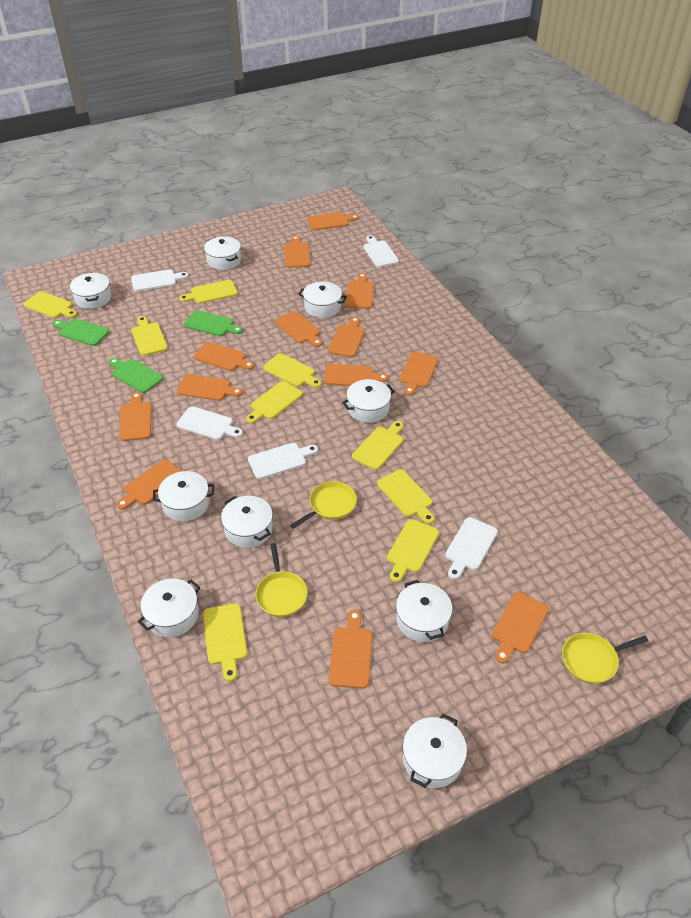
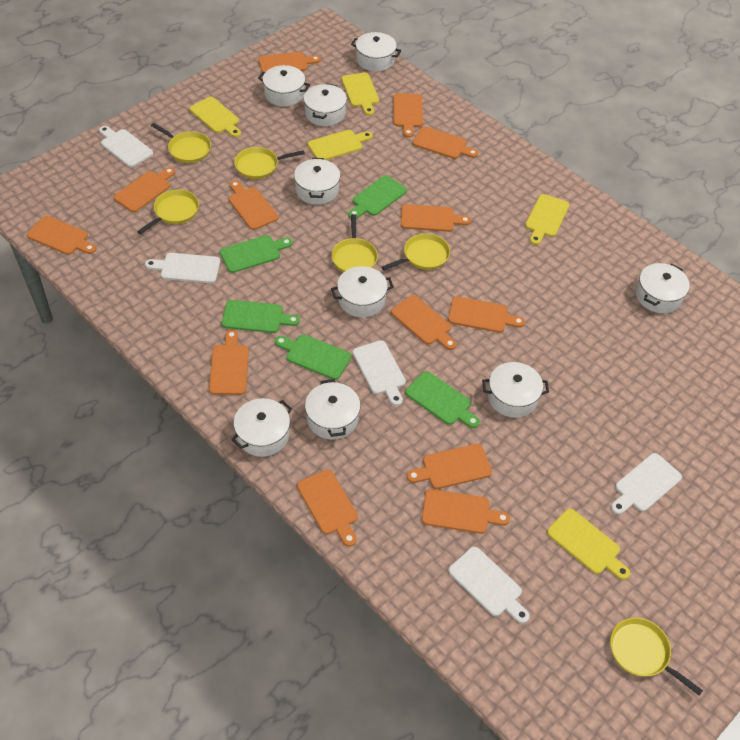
green cutting board: 3 -> 5
yellow cutting board: 9 -> 5
yellow pan: 3 -> 6

